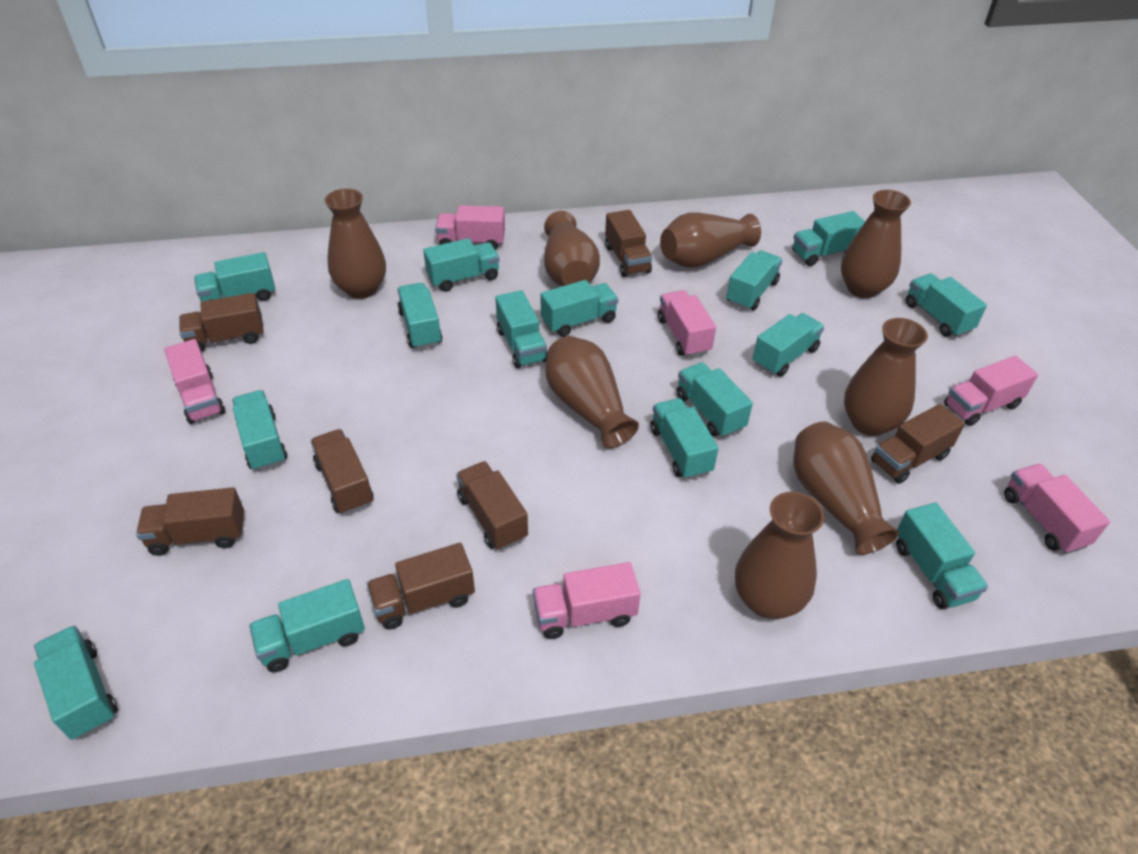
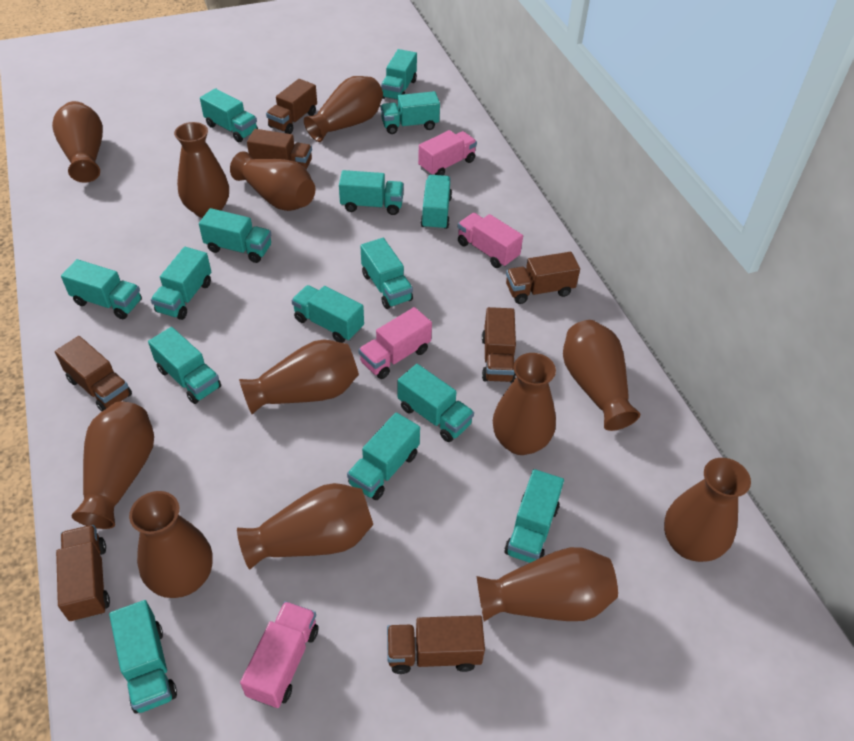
brown vase: 8 -> 12
pink truck: 6 -> 4

